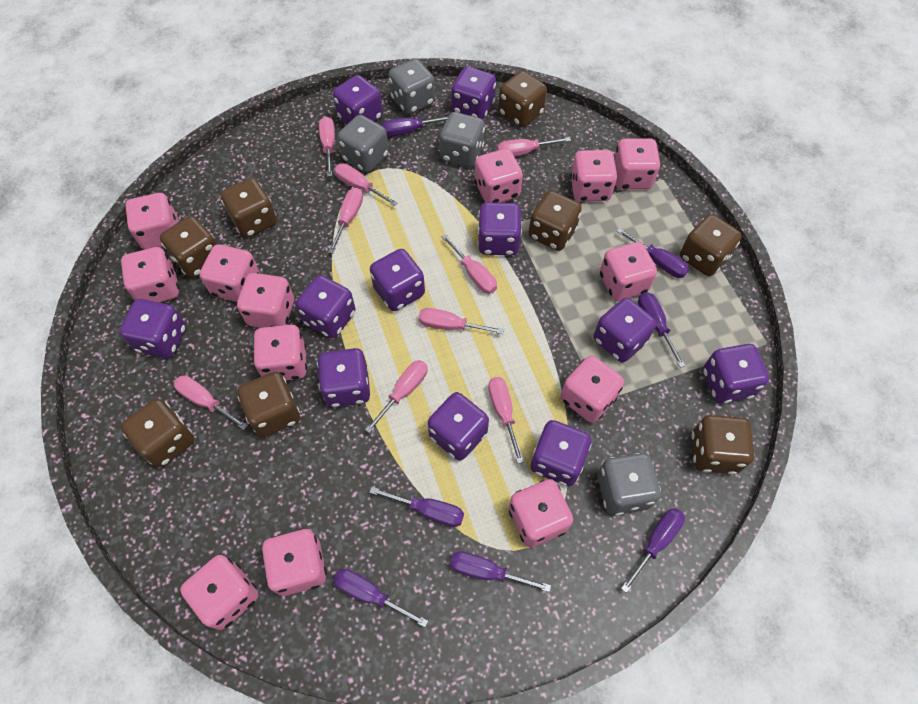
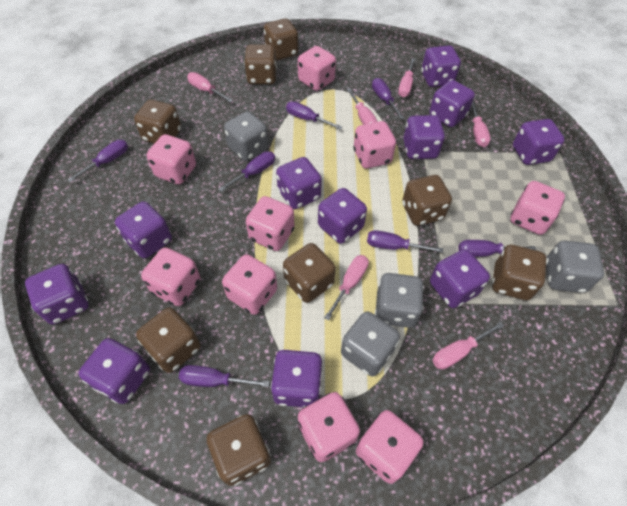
pink dice: 13 -> 9
pink screwdriver: 9 -> 6

